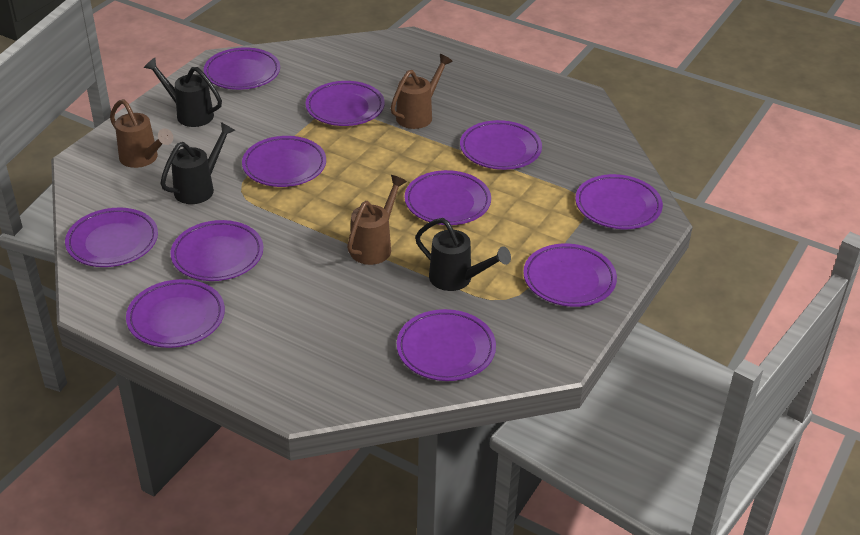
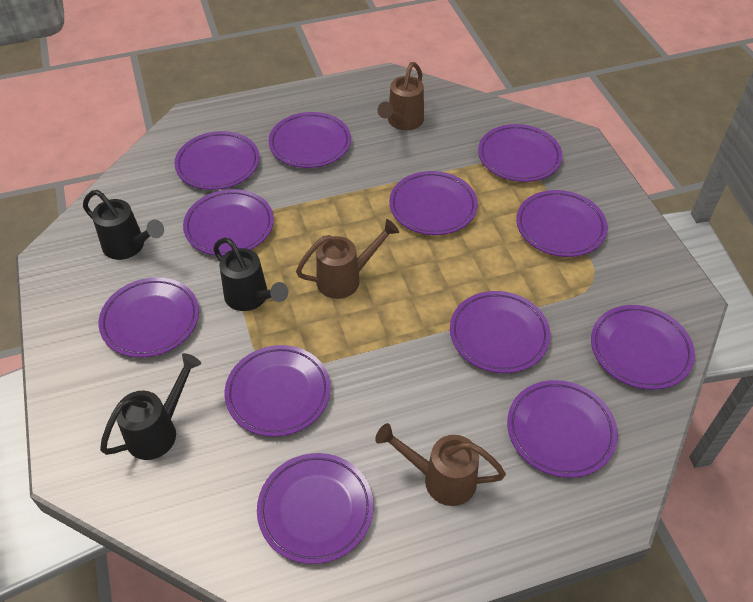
purple plate: 11 -> 12

